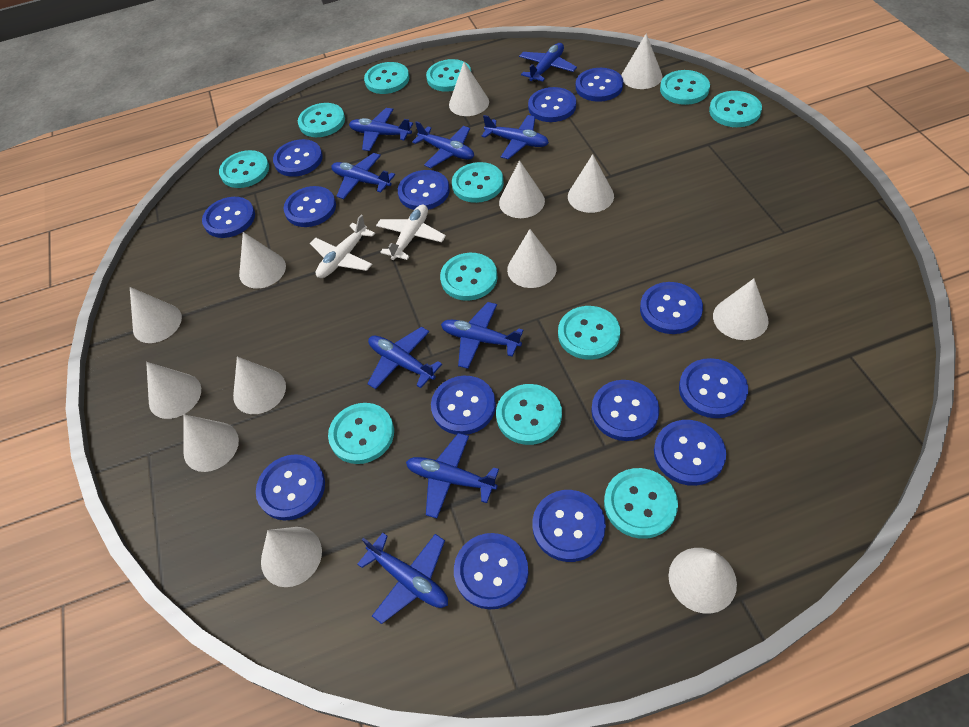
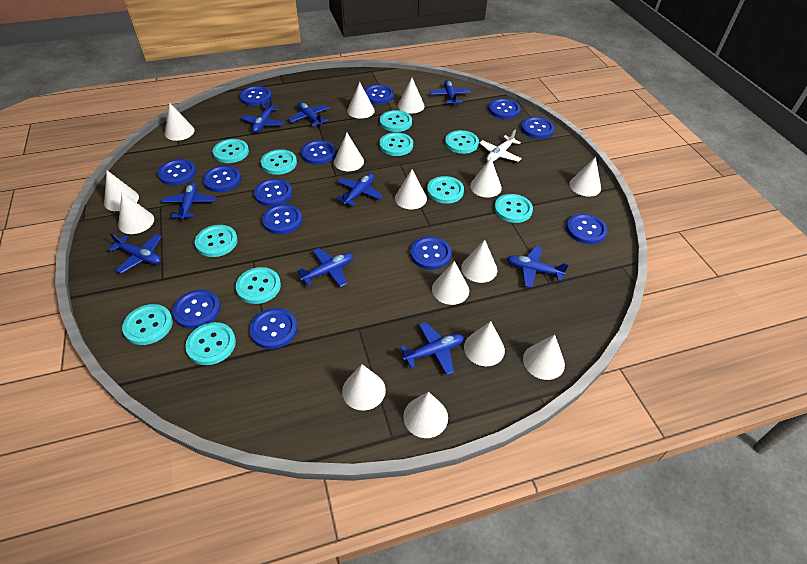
blue button: 14 -> 13
turquoise button: 12 -> 11
white cone: 13 -> 15
white plane: 2 -> 1

